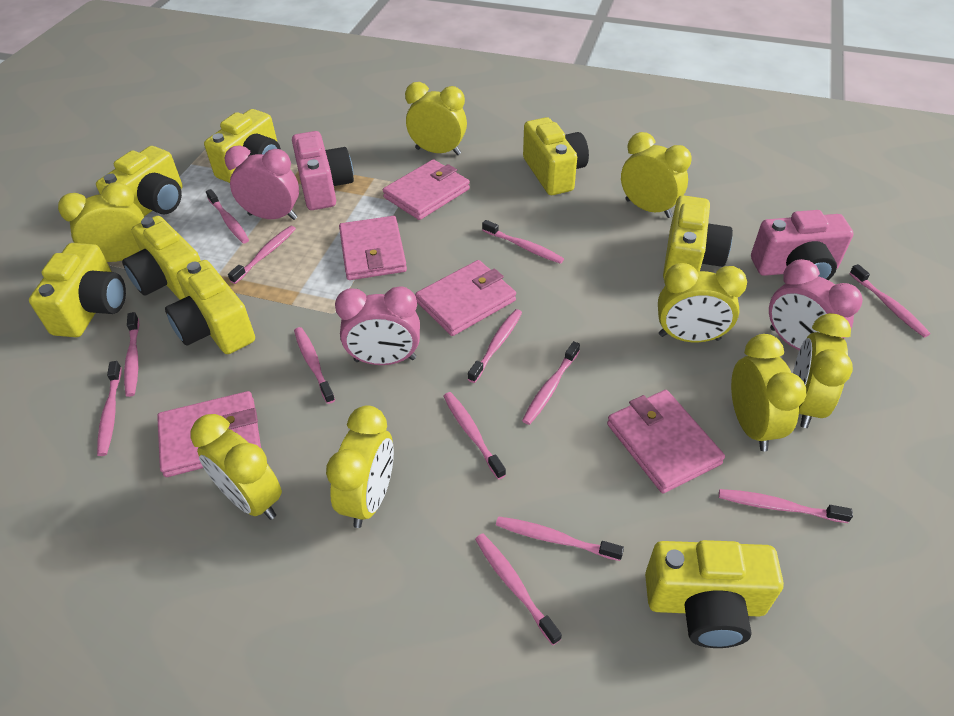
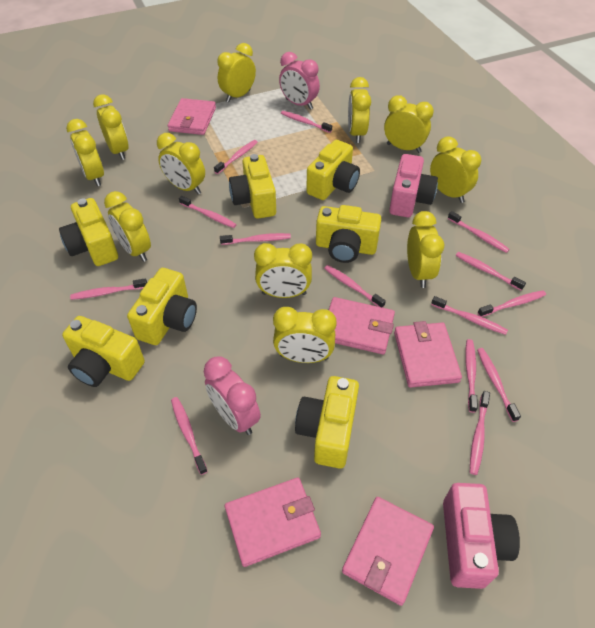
pink clock: 3 -> 2
pink toothbrush: 13 -> 14
yellow camera: 8 -> 7
yellow clock: 8 -> 11

